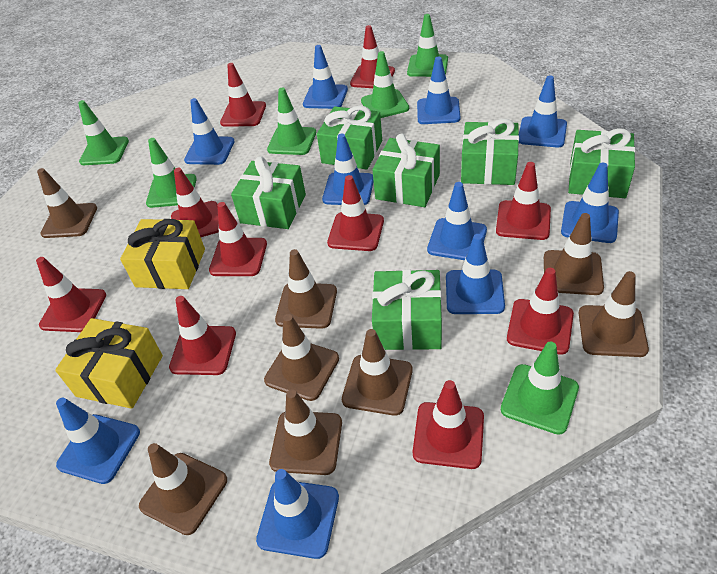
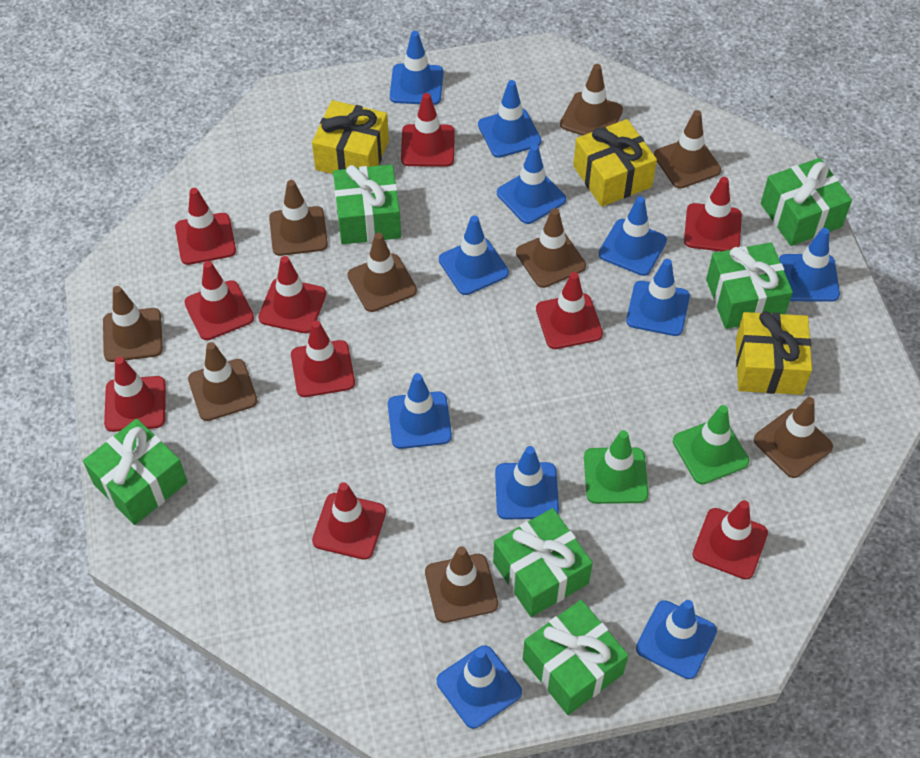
blue traffic cone: 10 -> 11
brown traffic cone: 8 -> 9
green traffic cone: 6 -> 2
yellow gift: 2 -> 3

